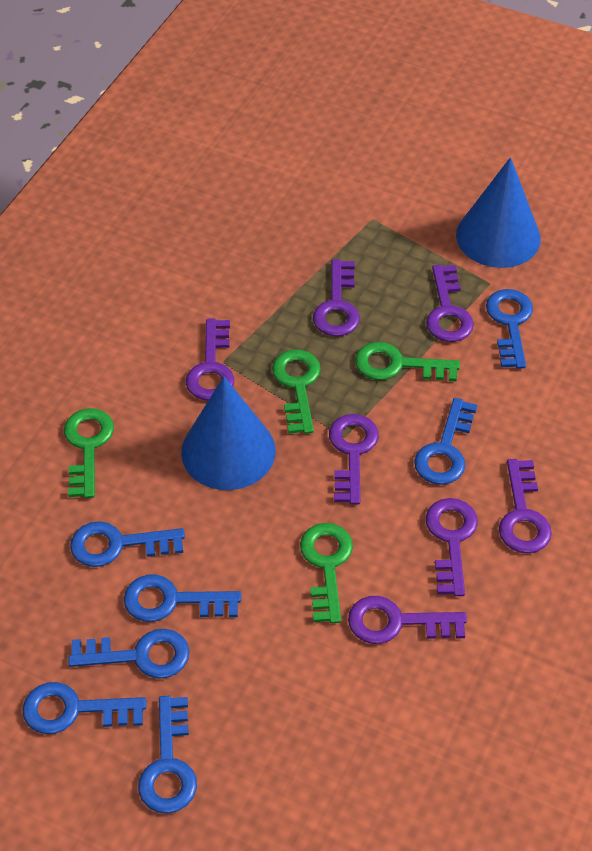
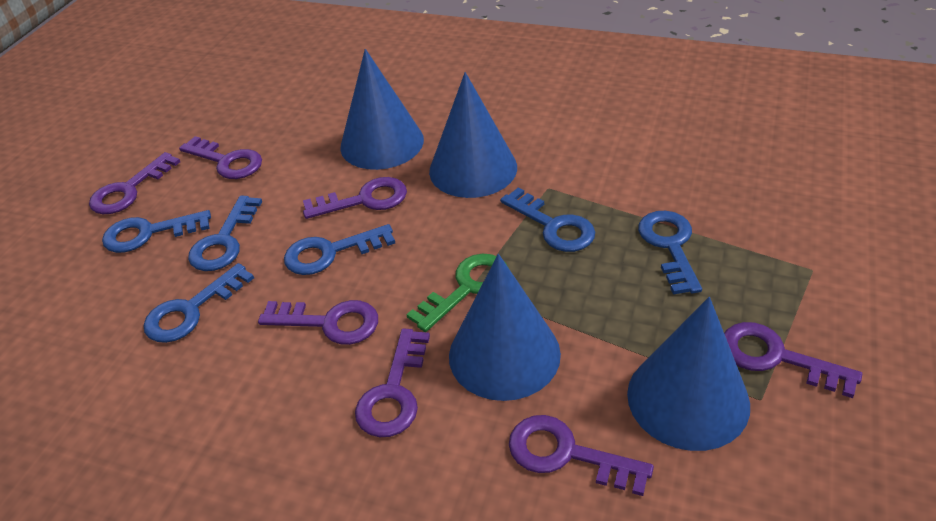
blue cone: 2 -> 4
blue key: 7 -> 6
green key: 4 -> 1

